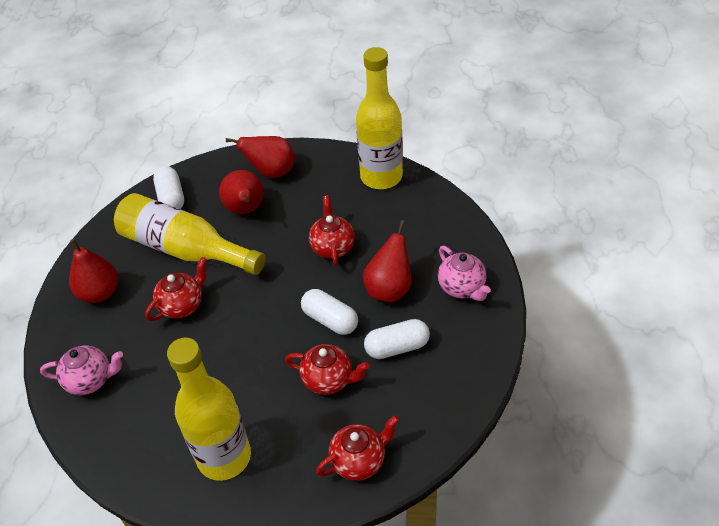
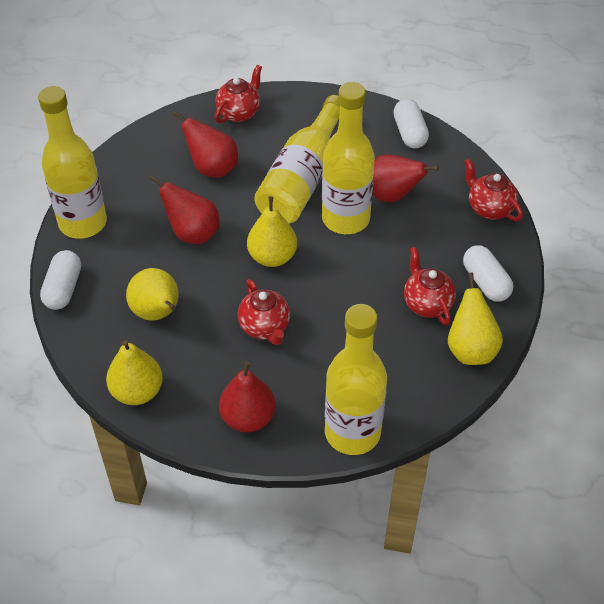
pink teapot: 2 -> 0
yellow bottle: 3 -> 4
yellow pear: 0 -> 4

